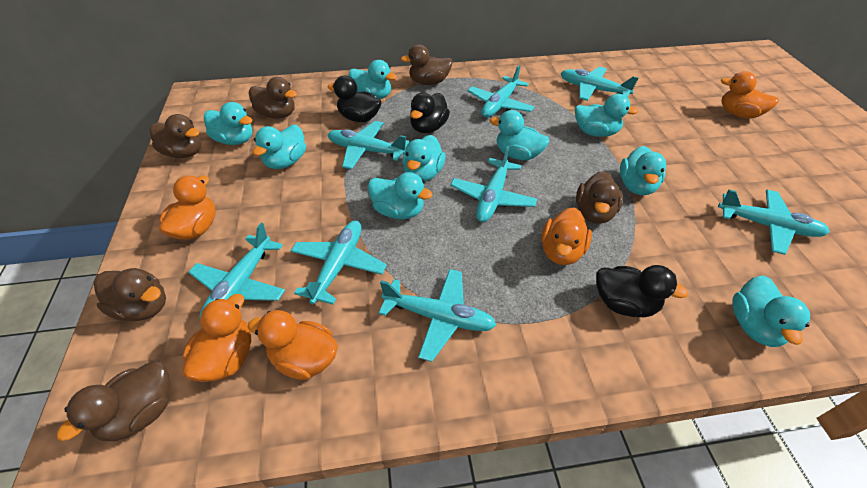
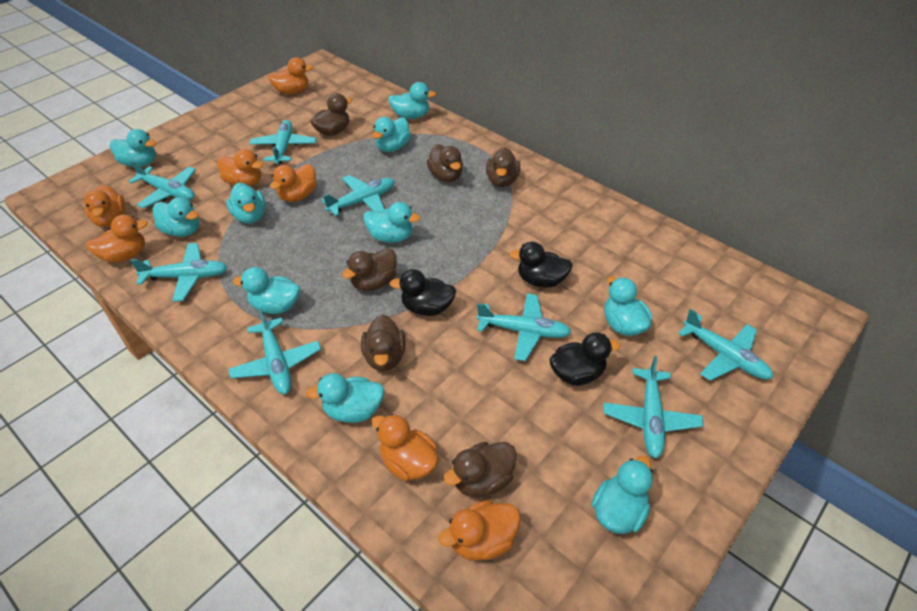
orange duck: 5 -> 7
turquoise duck: 9 -> 10

